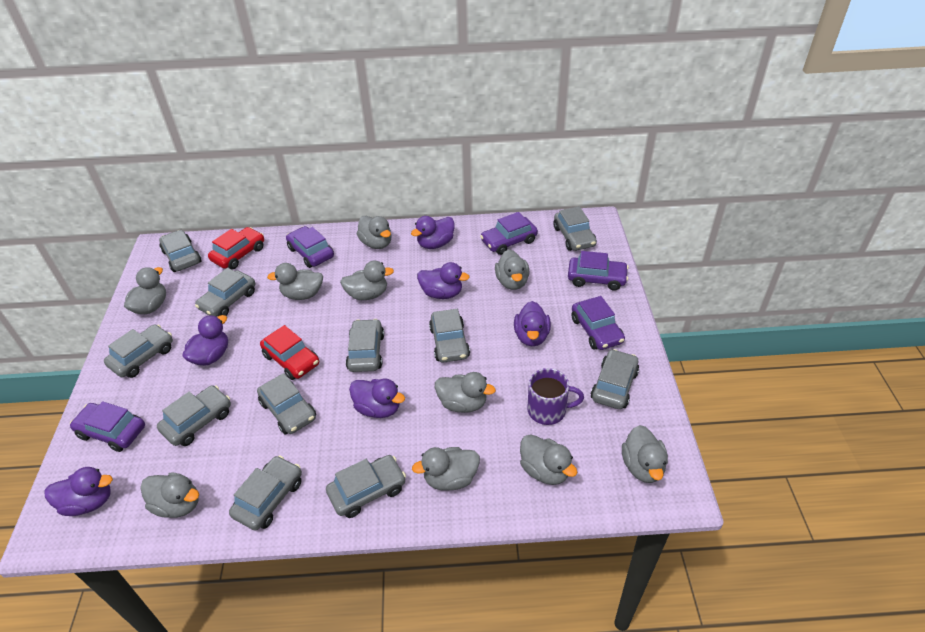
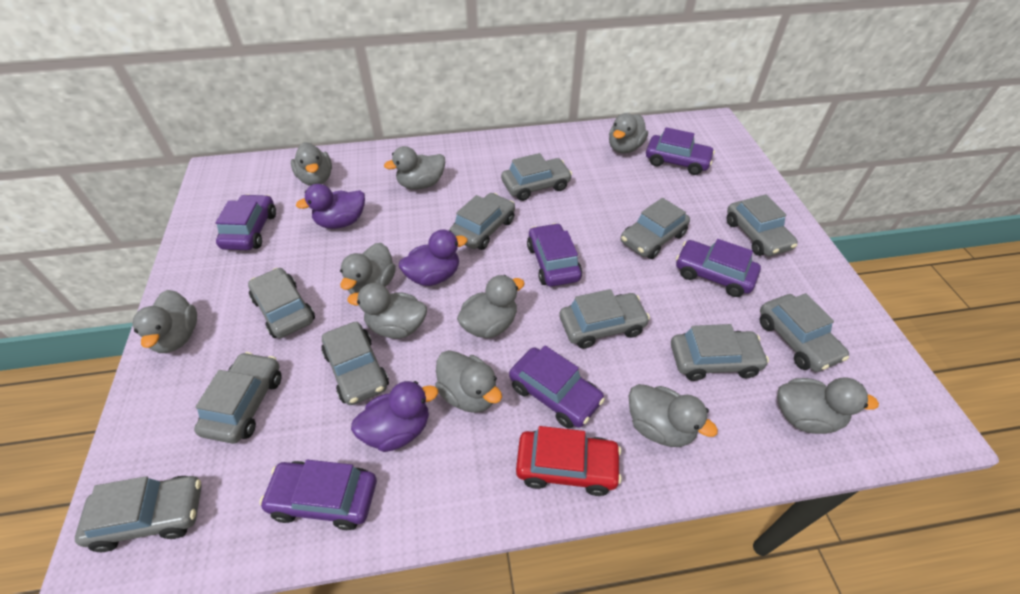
purple car: 5 -> 6
purple duck: 6 -> 3
purple mug: 1 -> 0
red car: 2 -> 1

